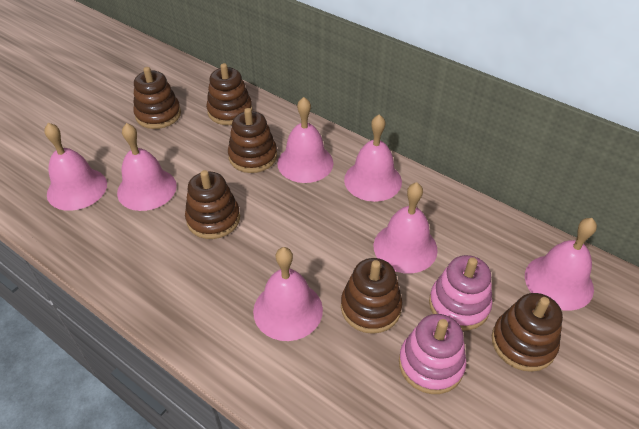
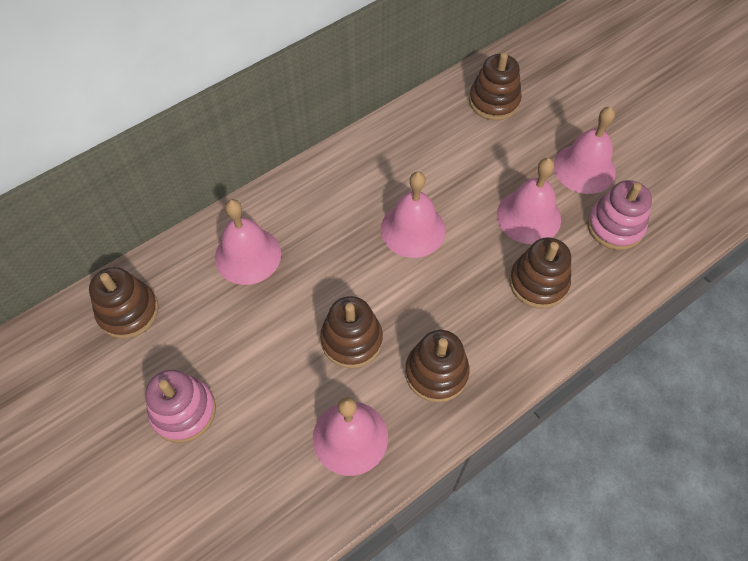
brown stacking toy: 6 -> 5
pink bell: 7 -> 5

